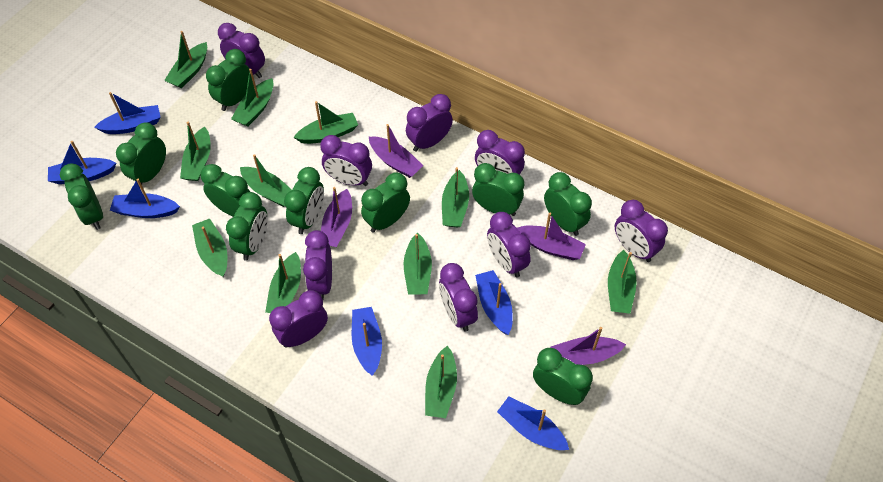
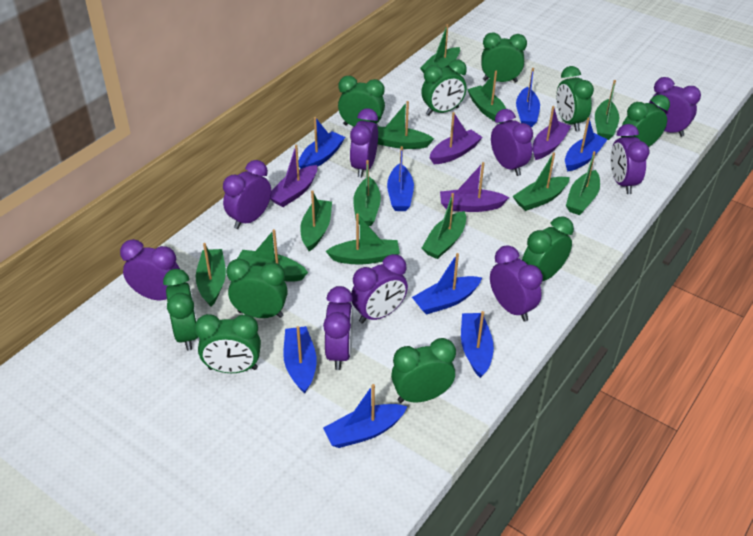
blue boat: 6 -> 8
green boat: 11 -> 12

